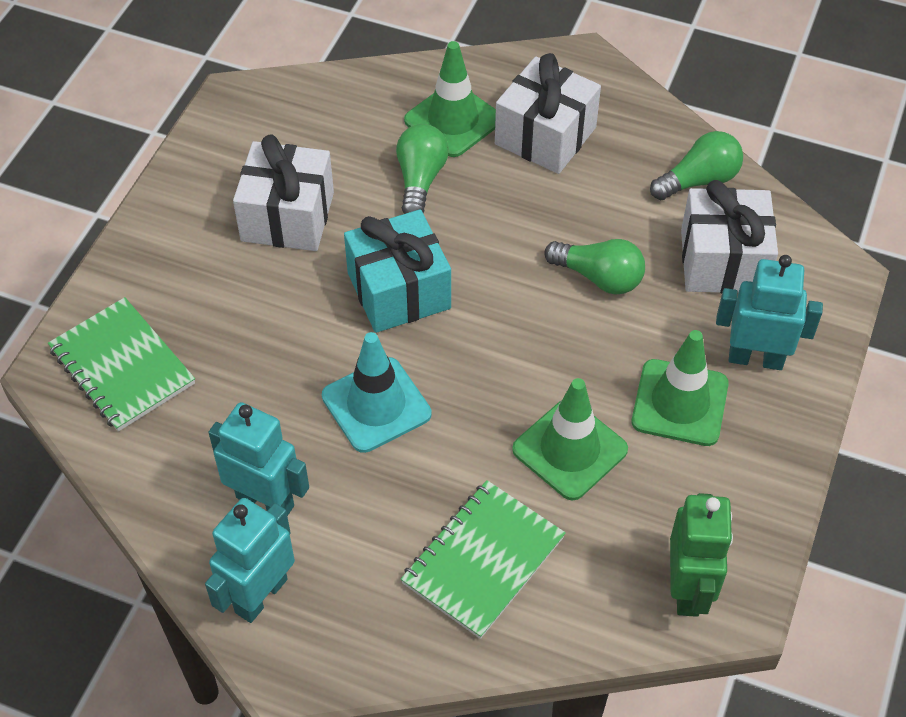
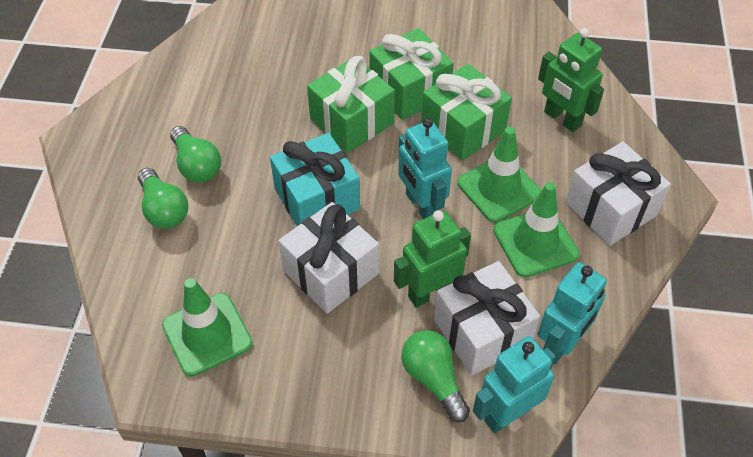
green gift: 0 -> 3
green notebook: 2 -> 0
green robot: 1 -> 2
turquoise traffic cone: 1 -> 0

